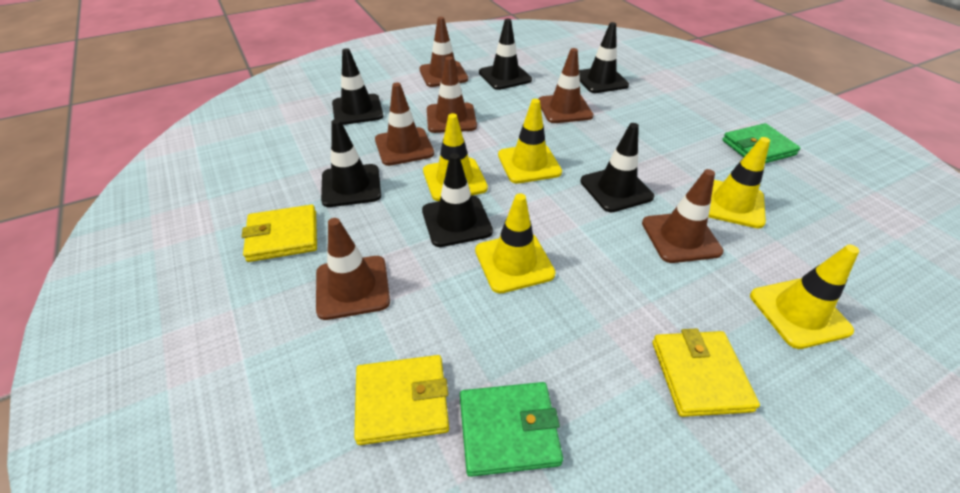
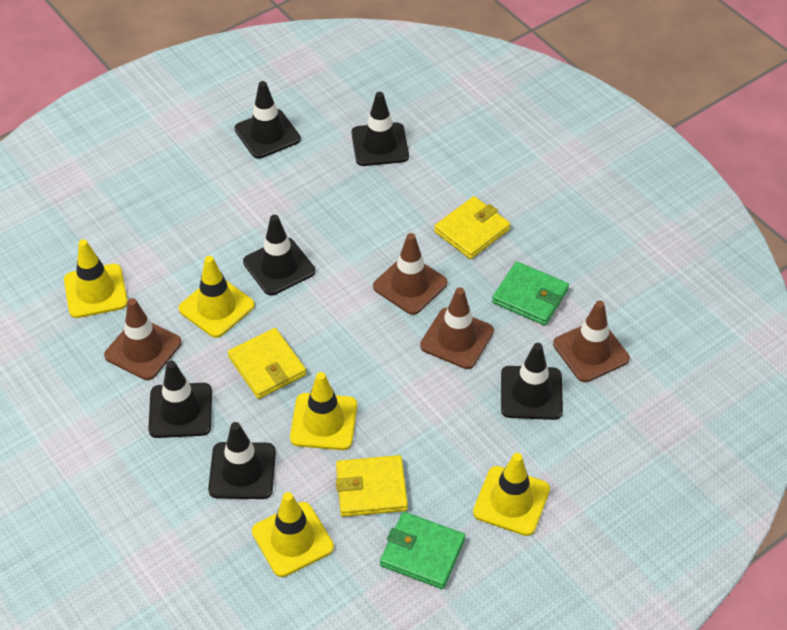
brown traffic cone: 6 -> 4

